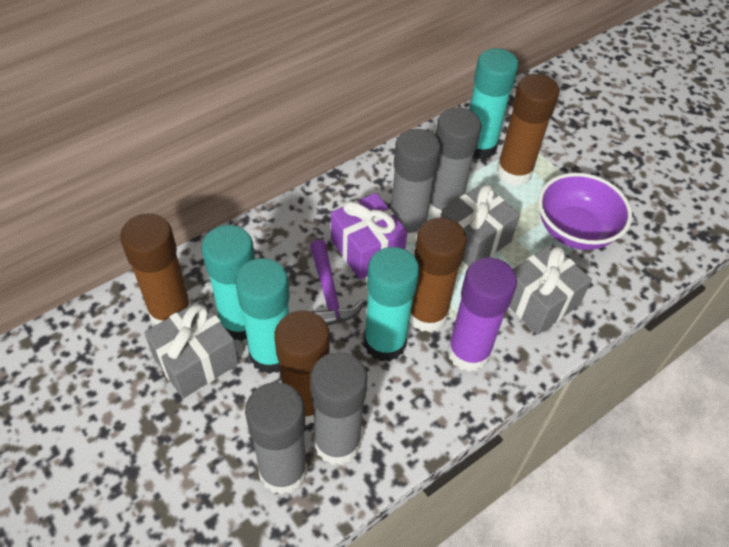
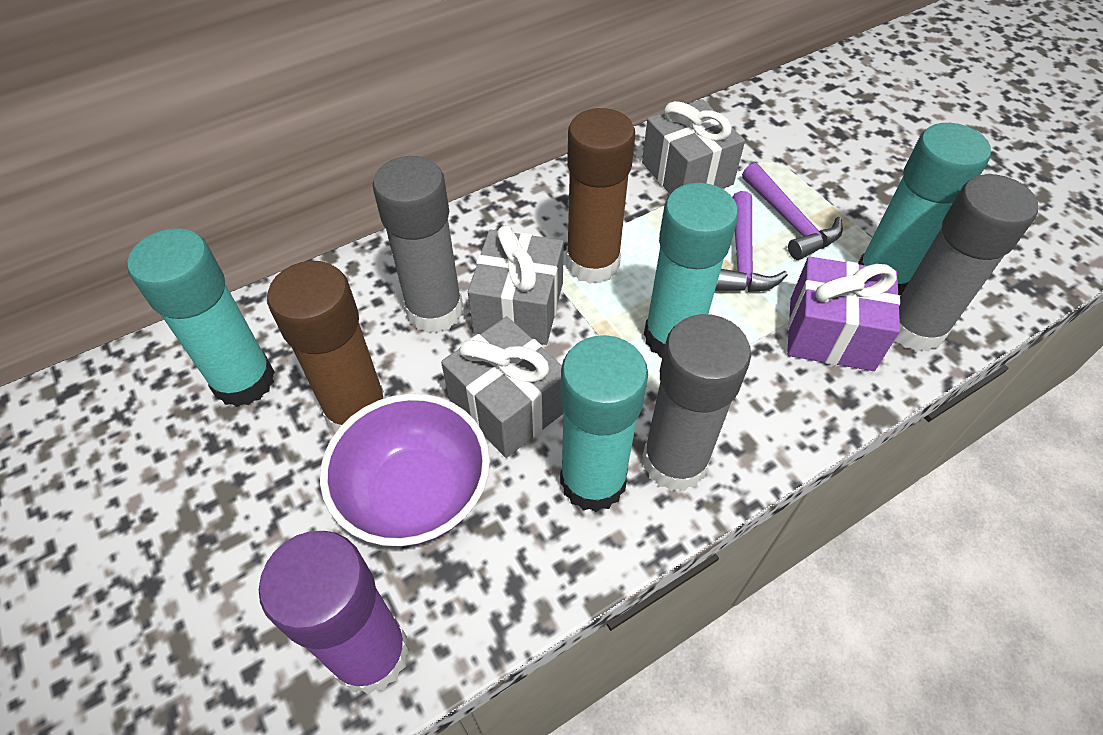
brown glue stick: 4 -> 2
grey glue stick: 4 -> 3
purple hammer: 1 -> 2

